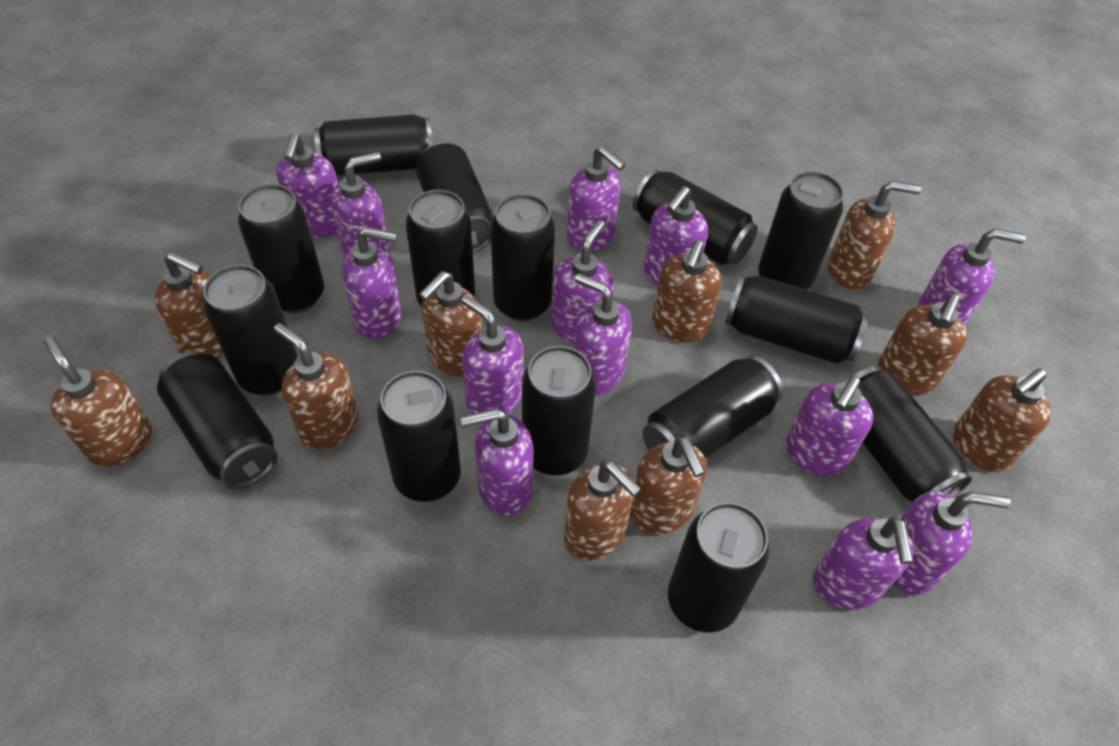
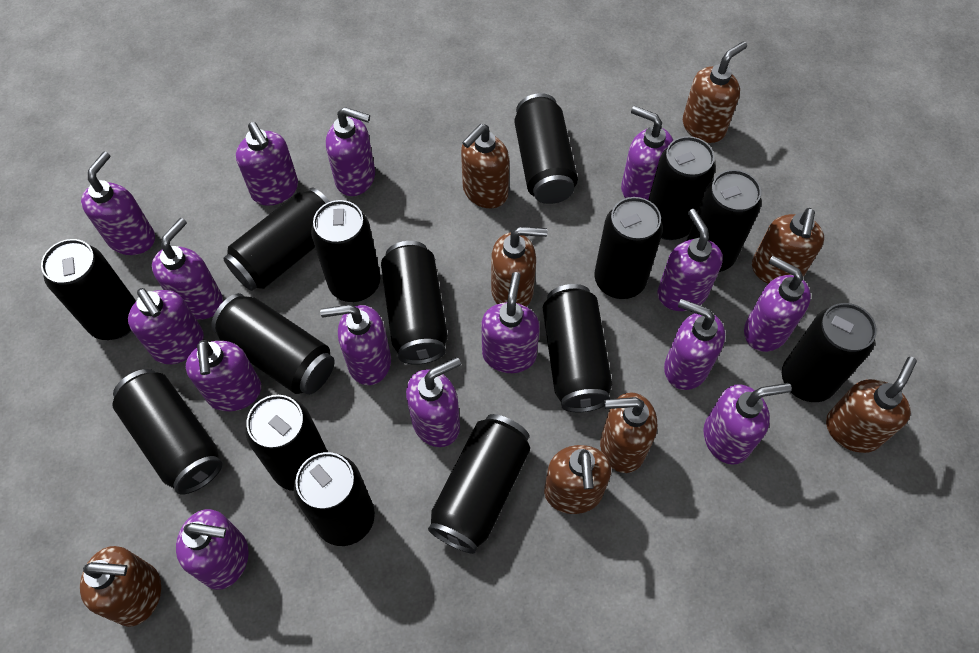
brown soap dispenser: 10 -> 8
purple soap dispenser: 13 -> 15

